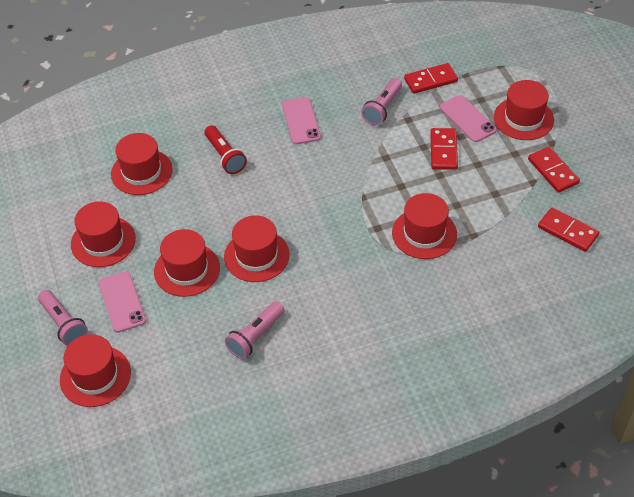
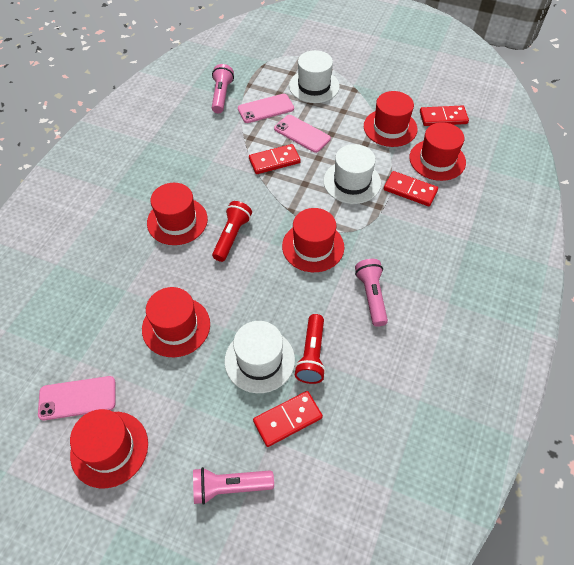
red flashlight: 1 -> 2
red hat: 7 -> 6
white hat: 0 -> 3

